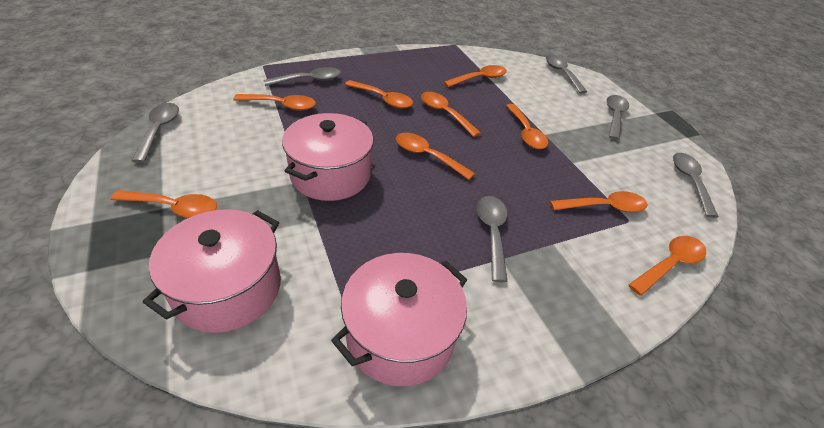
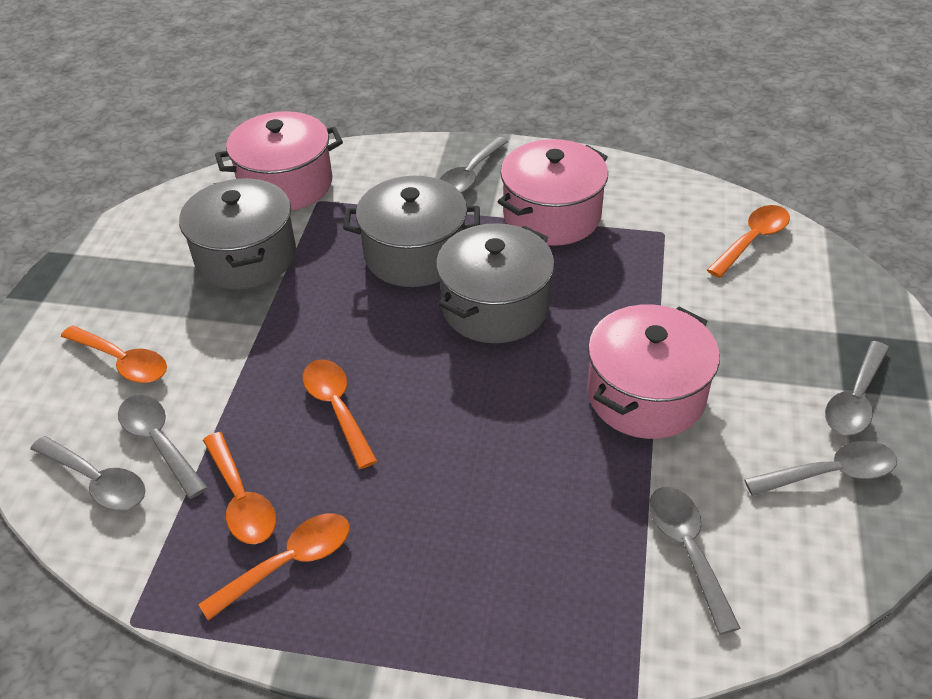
grey pot: 0 -> 3
orange spoon: 9 -> 5

